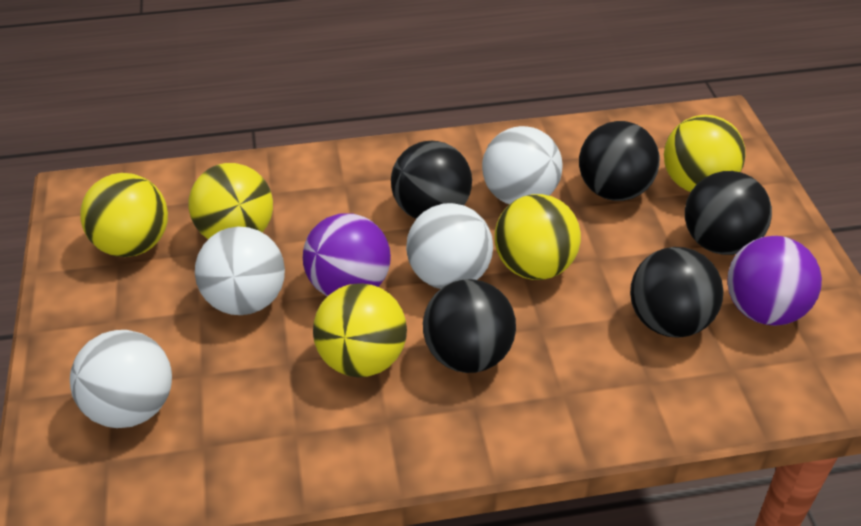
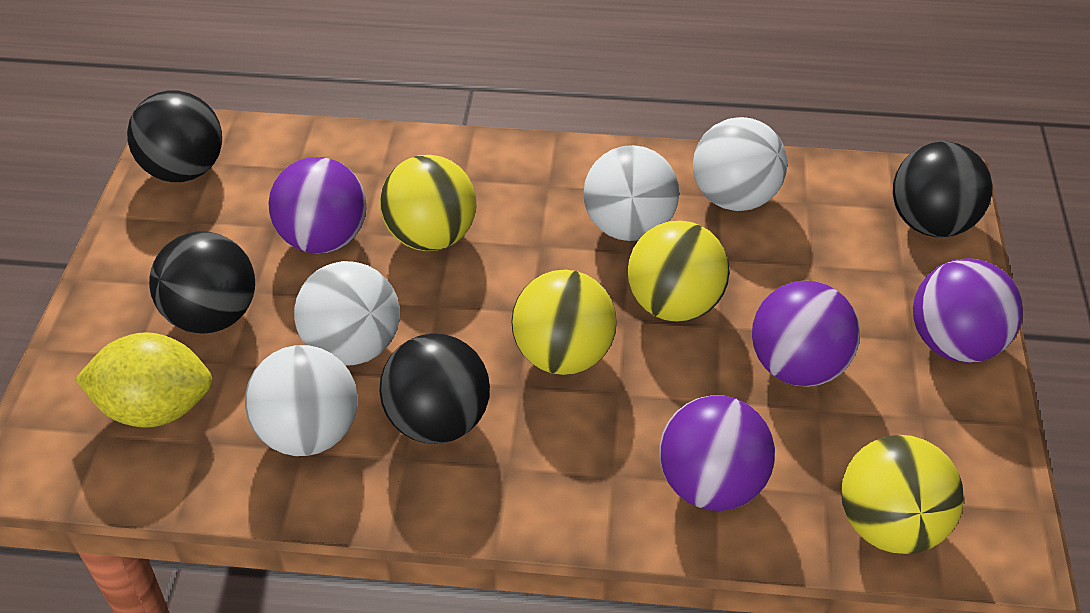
black ball: 5 -> 4
purple ball: 2 -> 4
yellow ball: 5 -> 4
yellow lemon: 0 -> 1

